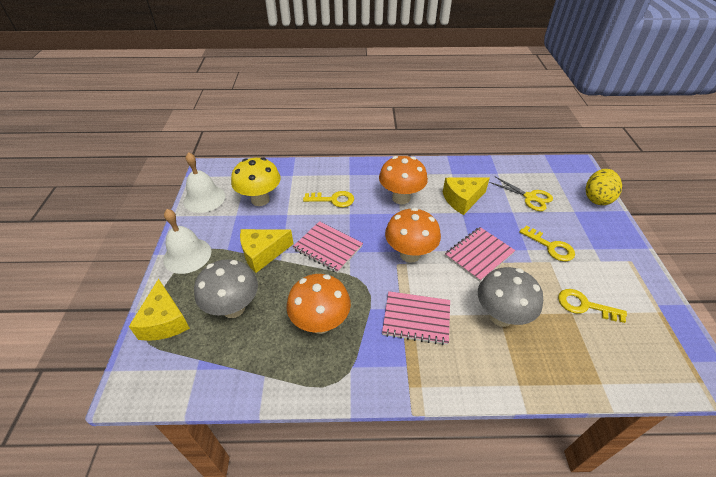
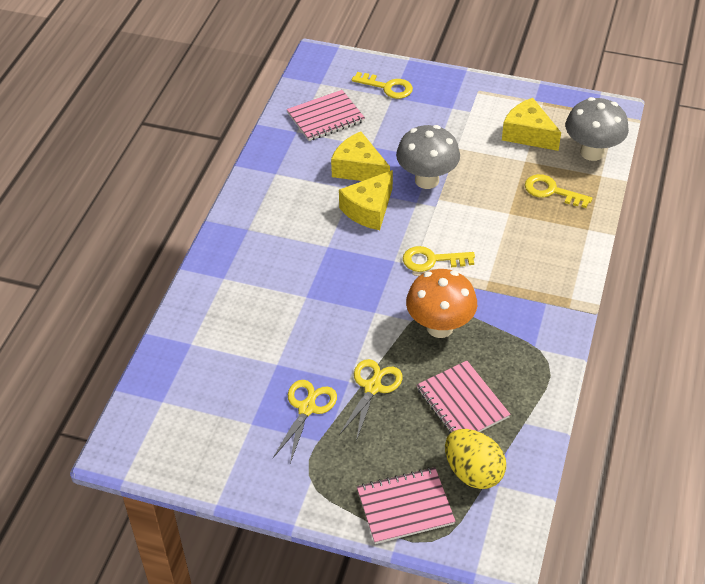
orange mushroom: 3 -> 1
white bell: 2 -> 0
yellow mushroom: 1 -> 0
yellow scissors: 1 -> 2

